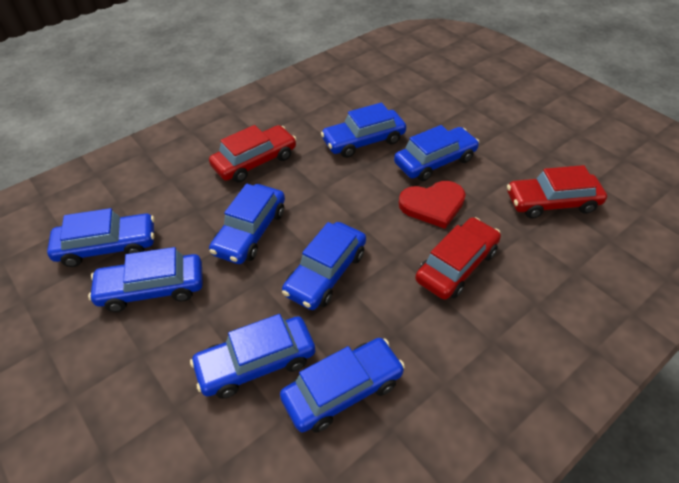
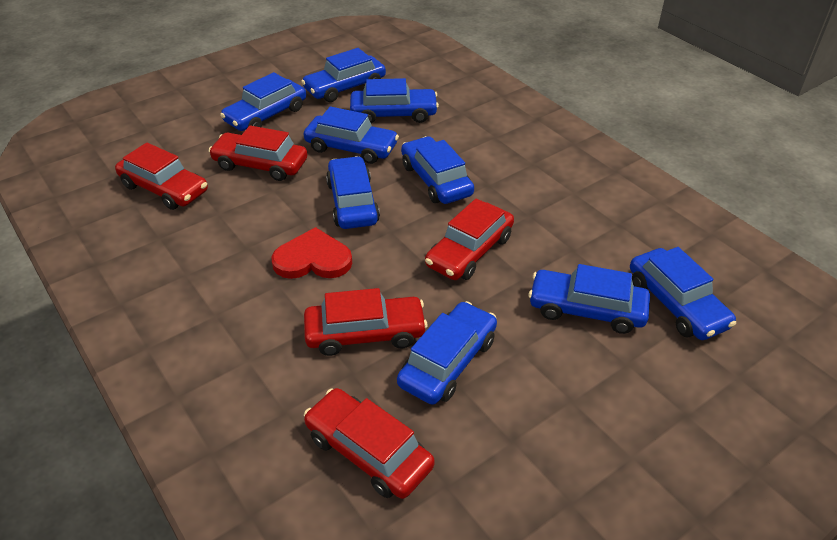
blue car: 8 -> 9
red car: 3 -> 5

